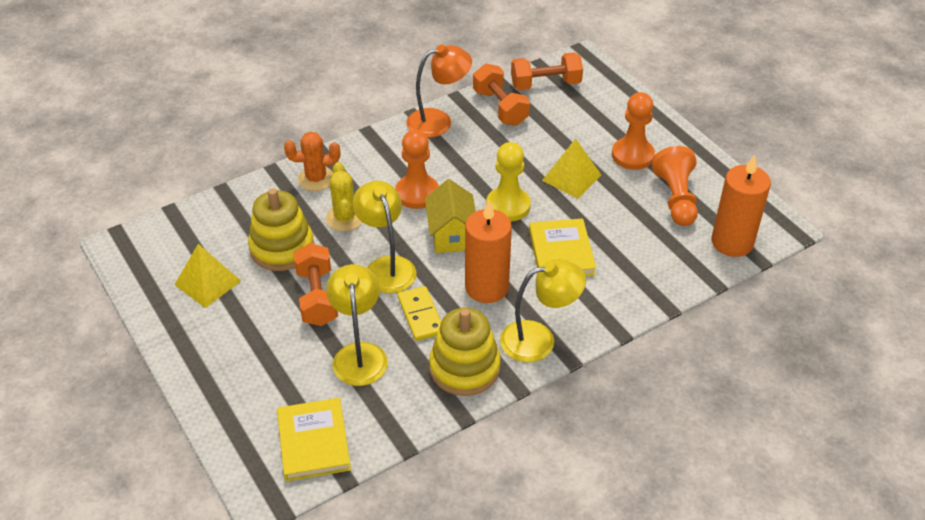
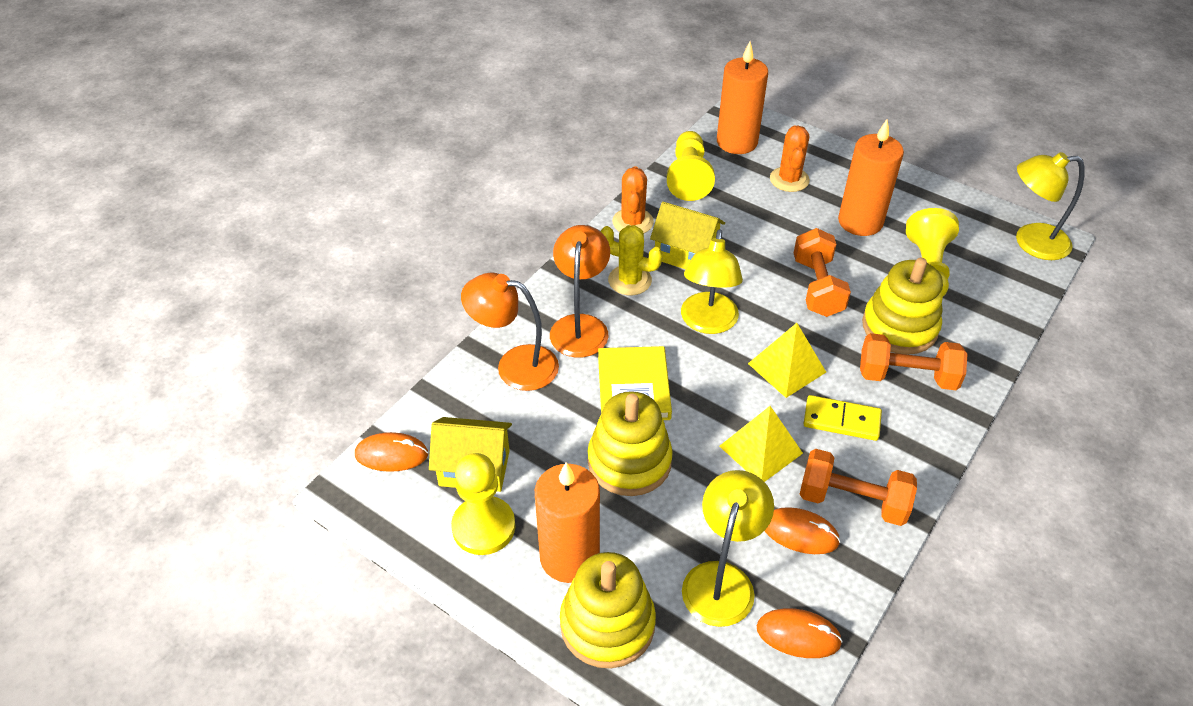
orange cactus: 1 -> 2
orange candle: 2 -> 3
orange lamp: 1 -> 2
orange mouse: 0 -> 3
orange pawn: 3 -> 0
yellow book: 2 -> 1
yellow house: 1 -> 2
yellow pawn: 1 -> 3
yellow stacking toy: 2 -> 3

